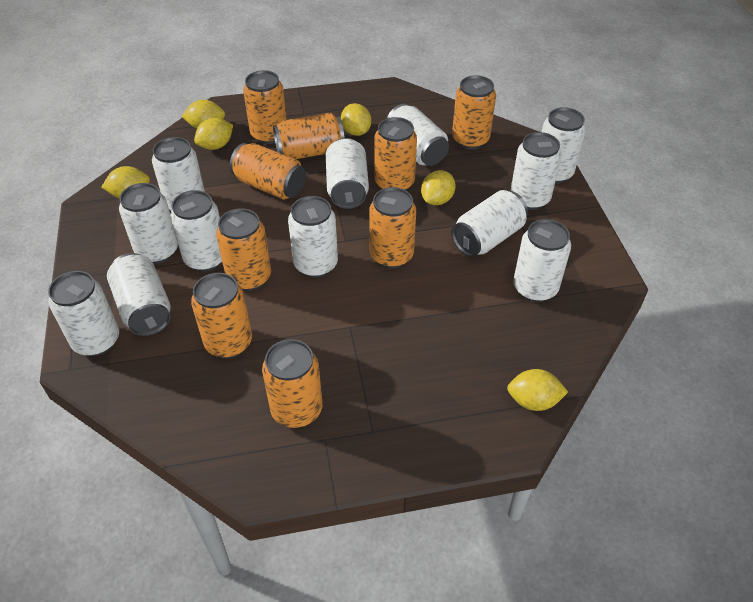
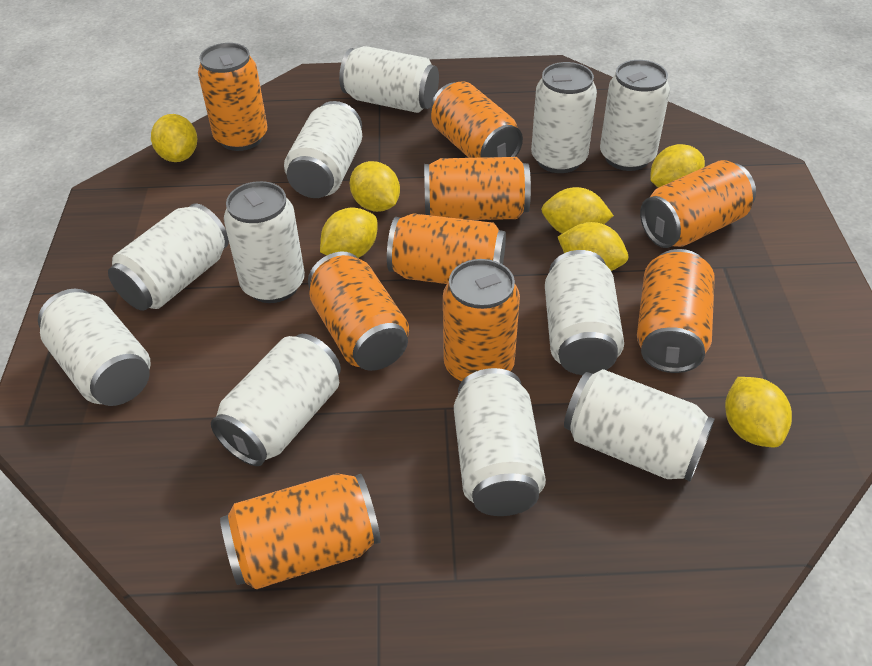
white can: 12 -> 11
yellow lemon: 6 -> 7

